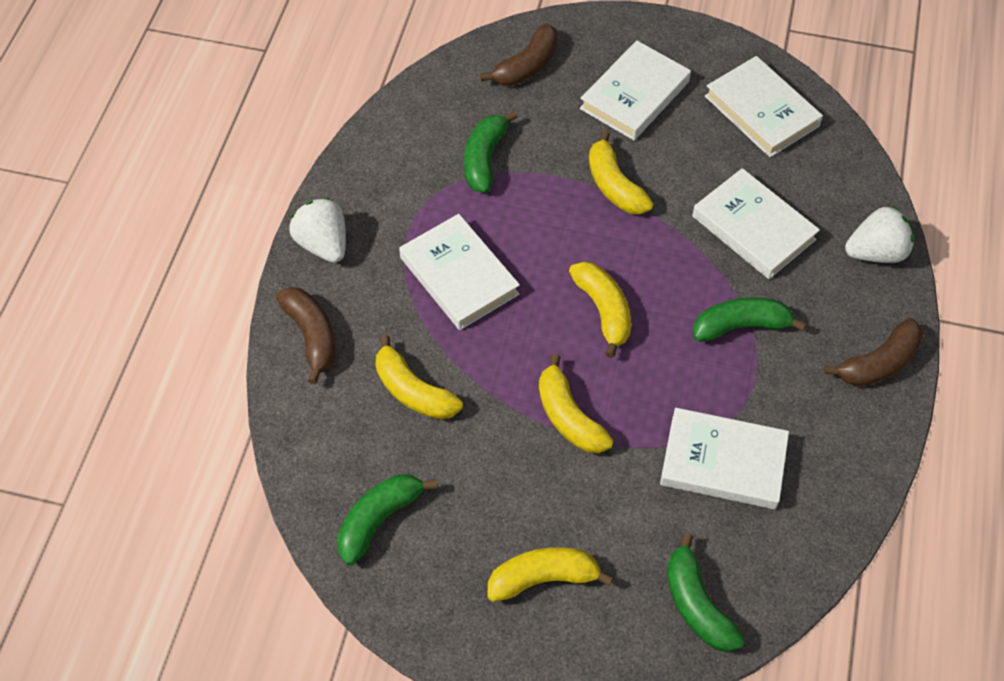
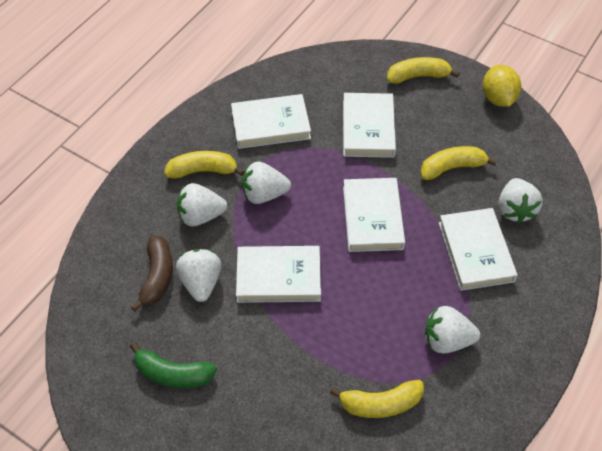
brown banana: 3 -> 1
green banana: 4 -> 1
white strawberry: 2 -> 5
yellow banana: 5 -> 4
yellow lemon: 0 -> 1

